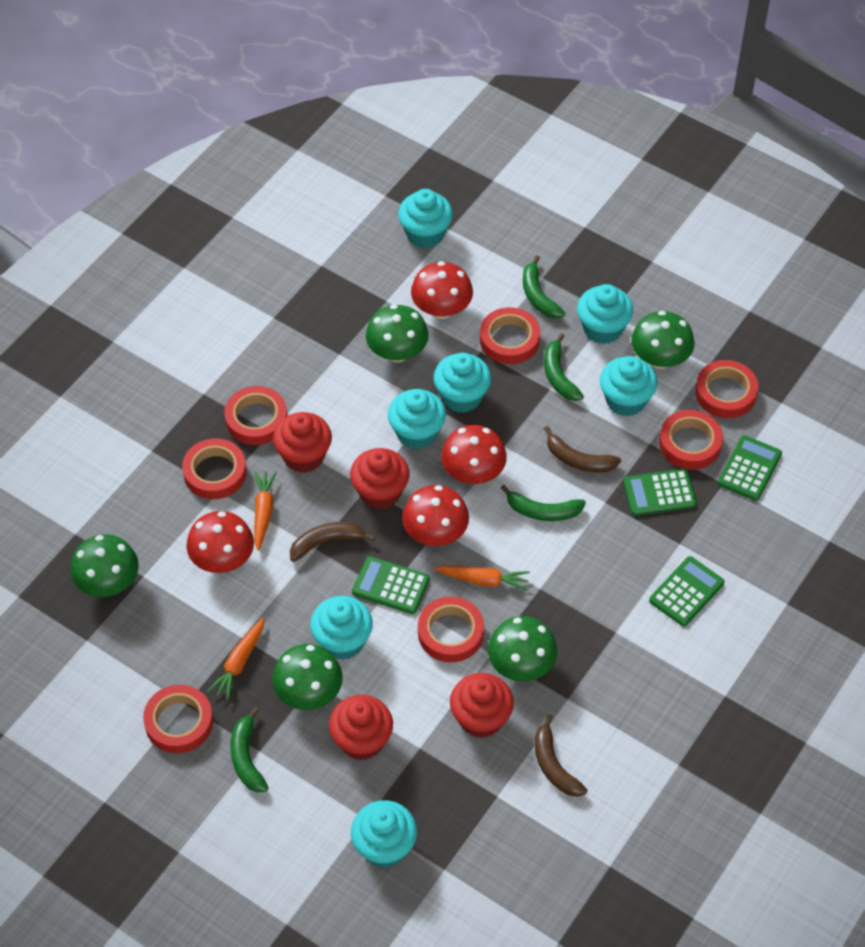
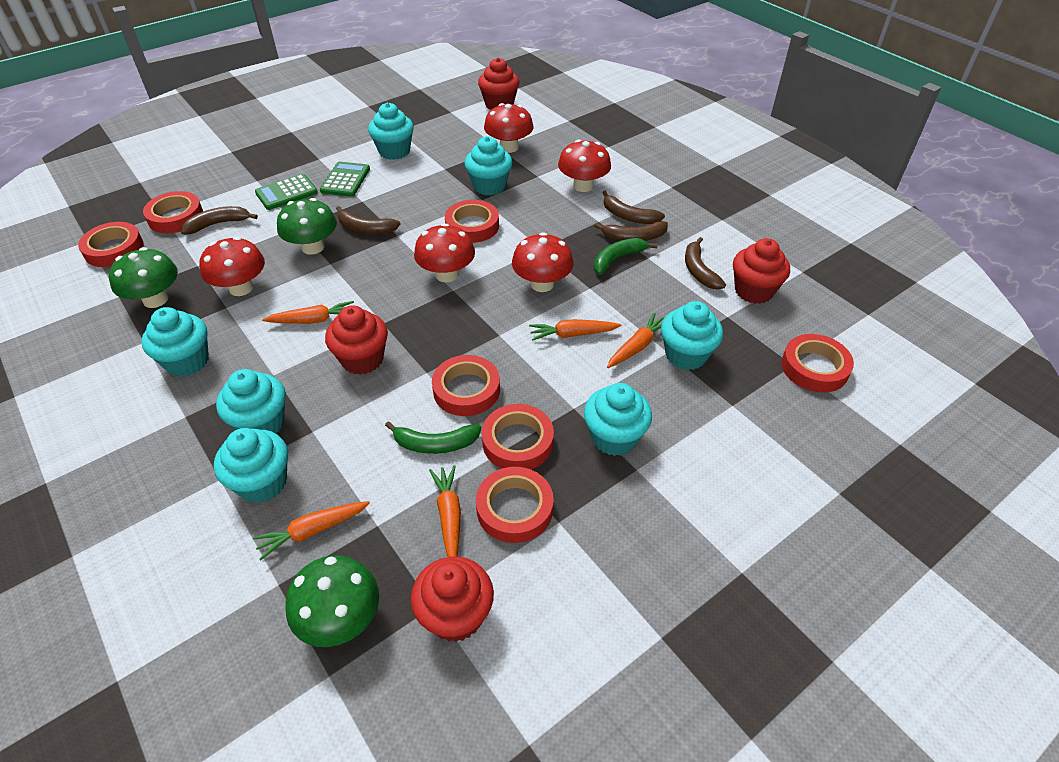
brown banana: 3 -> 5
green banana: 4 -> 2
green calculator: 4 -> 2
green mushroom: 5 -> 3
orange carrot: 3 -> 5
red mushroom: 4 -> 5

